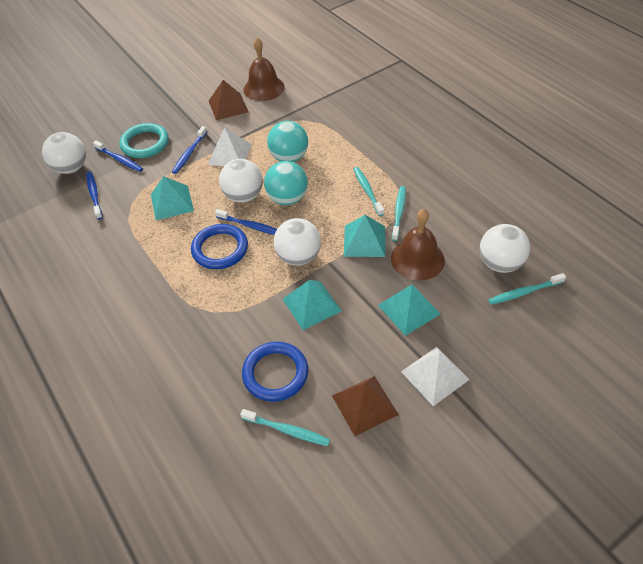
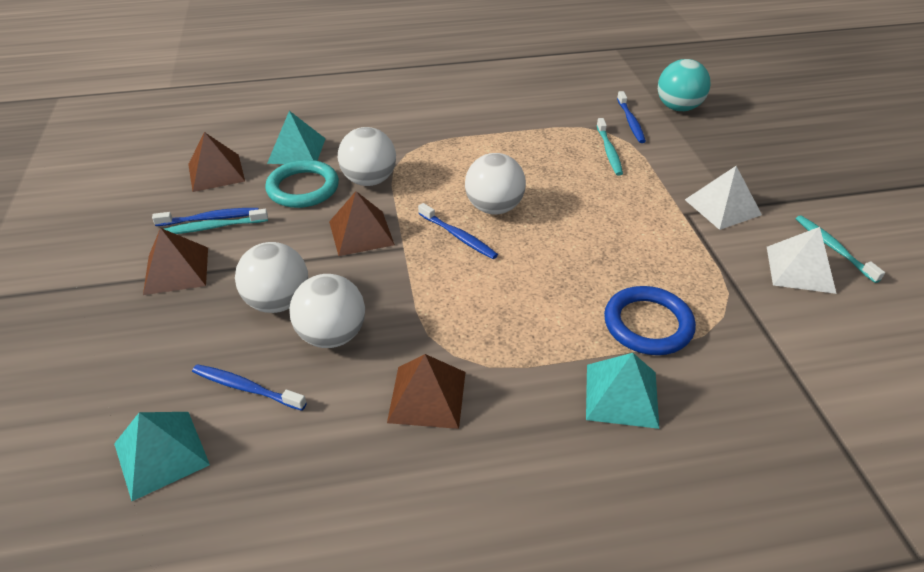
blue ring: 2 -> 1
brown bell: 2 -> 0
brown pyramid: 2 -> 4
turquoise ball: 2 -> 1
turquoise pyramid: 4 -> 3
turquoise toothbrush: 4 -> 3

